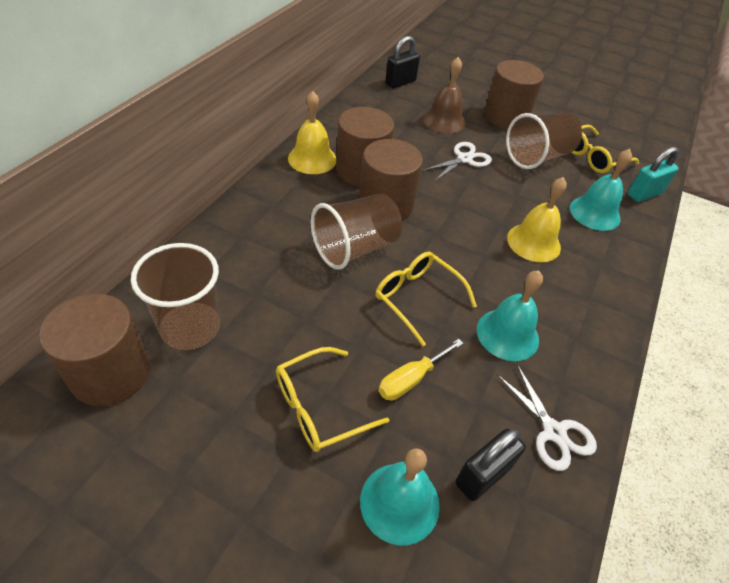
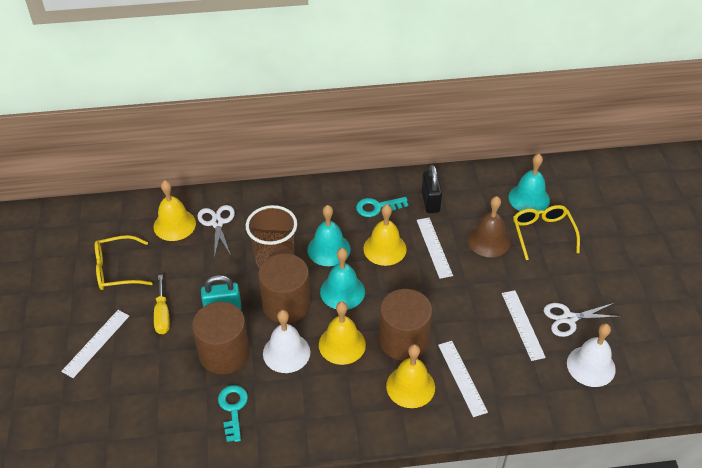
black padlock: 2 -> 1
brown cup: 3 -> 1
brown cylinder: 4 -> 3
turquoise key: 0 -> 2
white bell: 0 -> 2
white ruler: 0 -> 4
yellow bell: 2 -> 4
yellow glasses: 3 -> 2

